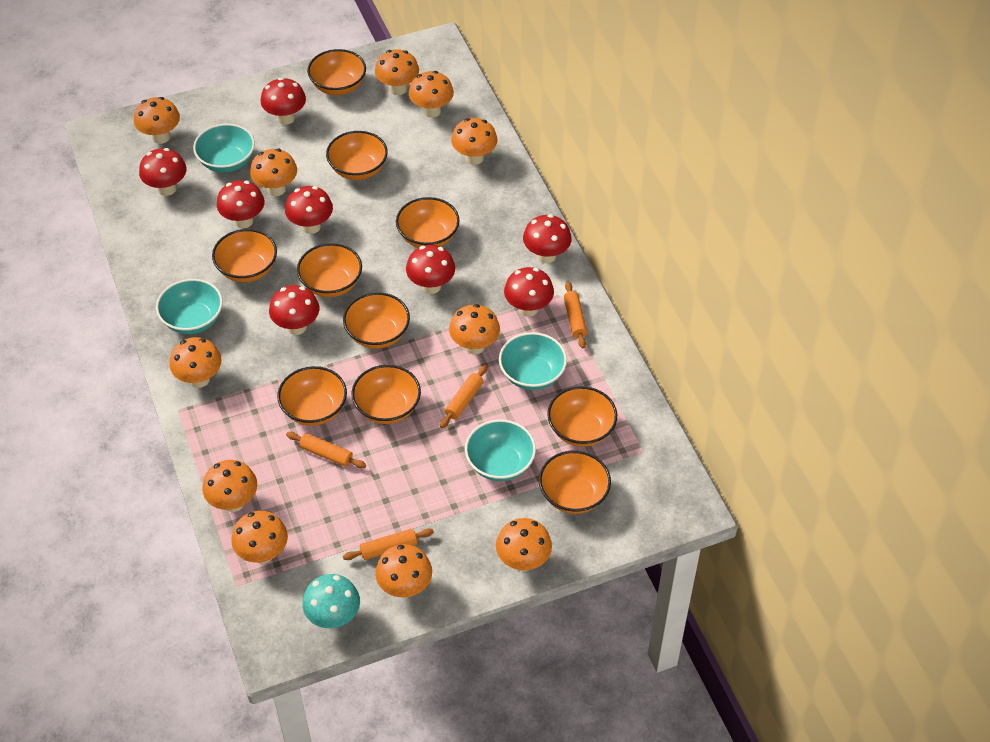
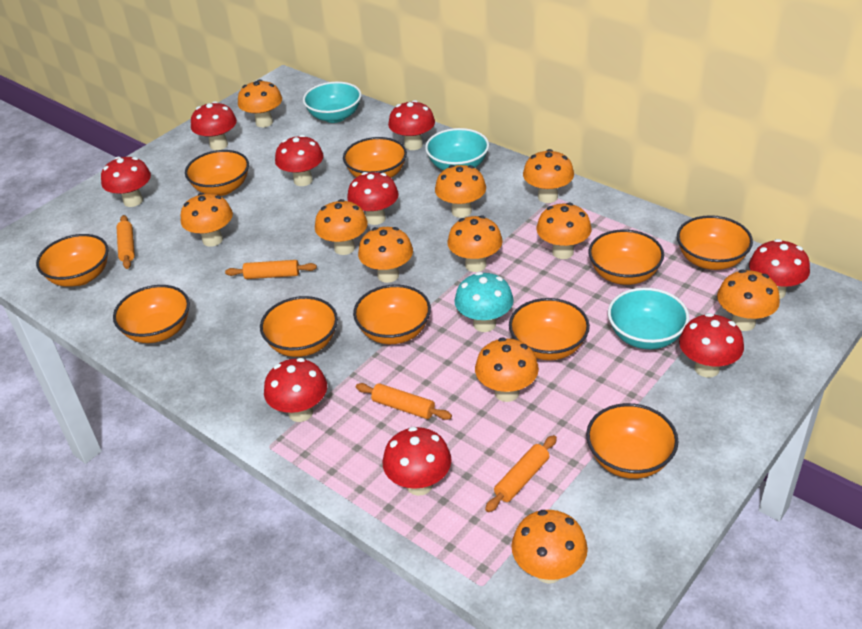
red mushroom: 8 -> 9
turquoise bowl: 4 -> 3

